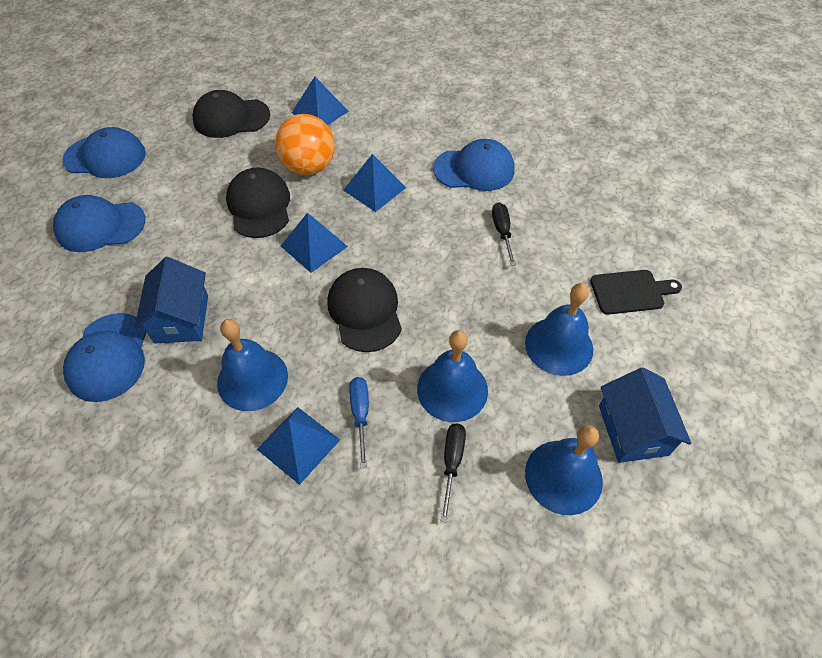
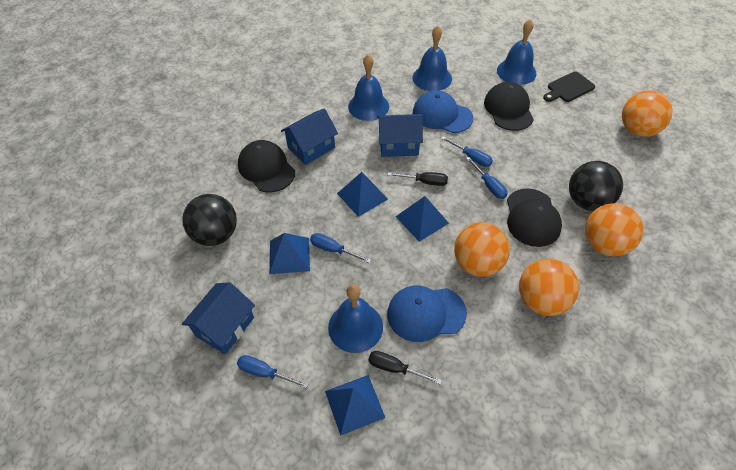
black ball: 0 -> 2
blue cap: 4 -> 2
blue house: 2 -> 3
blue screwdriver: 1 -> 4
orange ball: 1 -> 4

